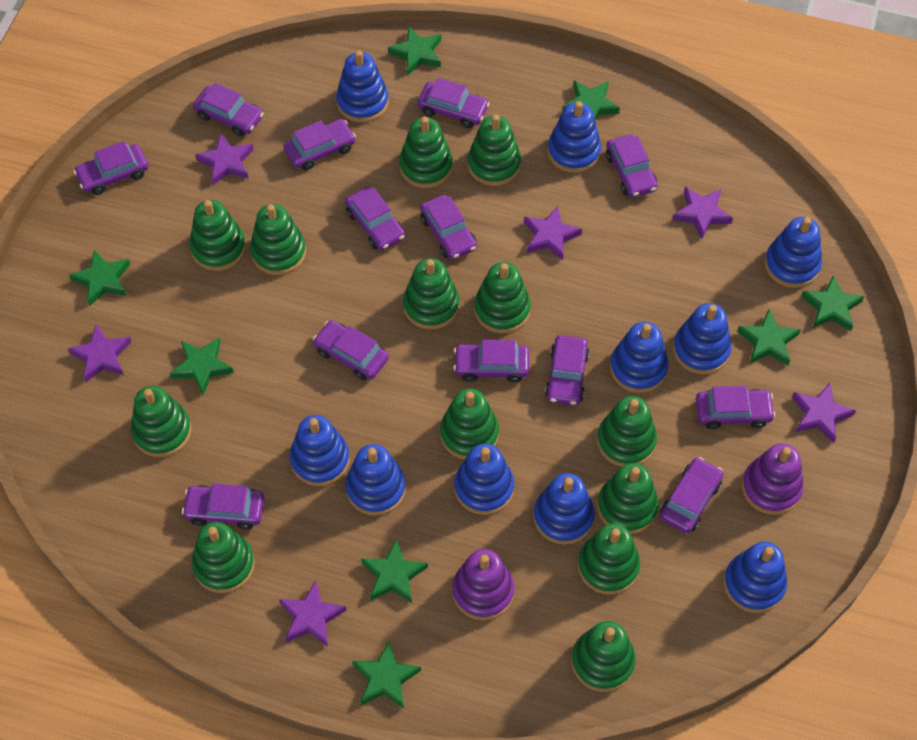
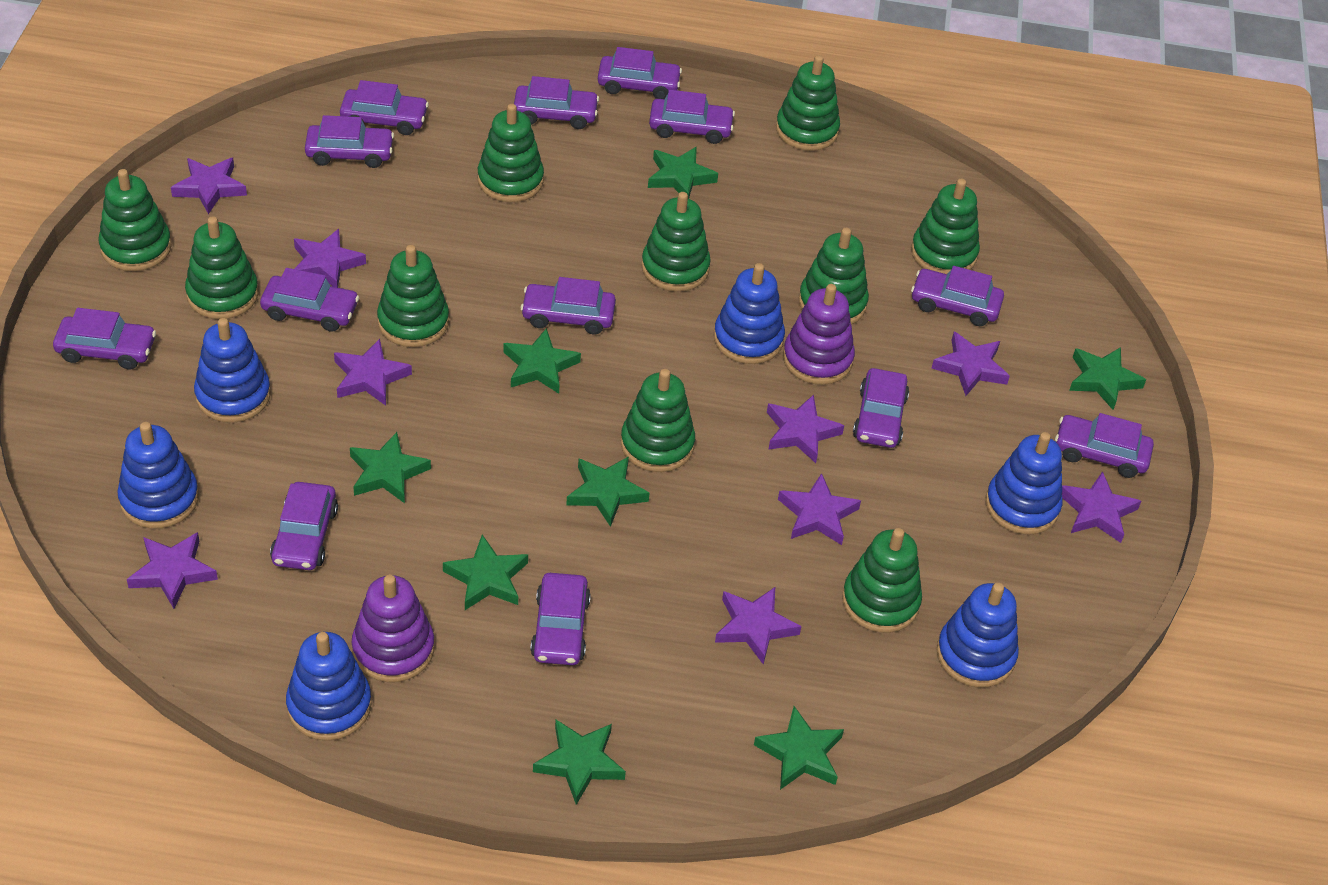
blue stacking toy: 10 -> 6
green stacking toy: 13 -> 10
purple star: 6 -> 9

